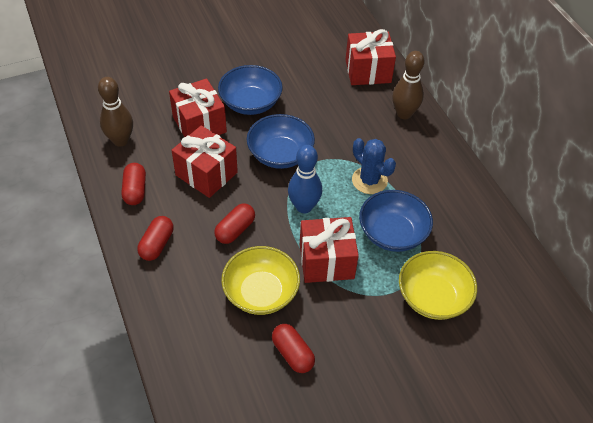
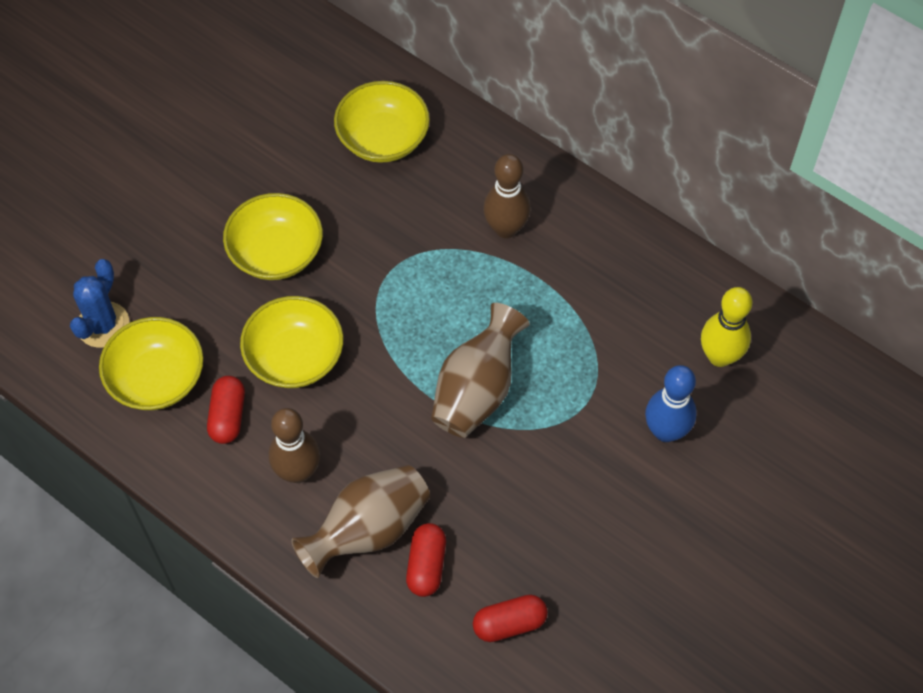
blue bowl: 3 -> 0
brown vase: 0 -> 2
red capsule: 4 -> 3
red gift: 4 -> 0
yellow bowl: 2 -> 4
yellow bowling pin: 0 -> 1

